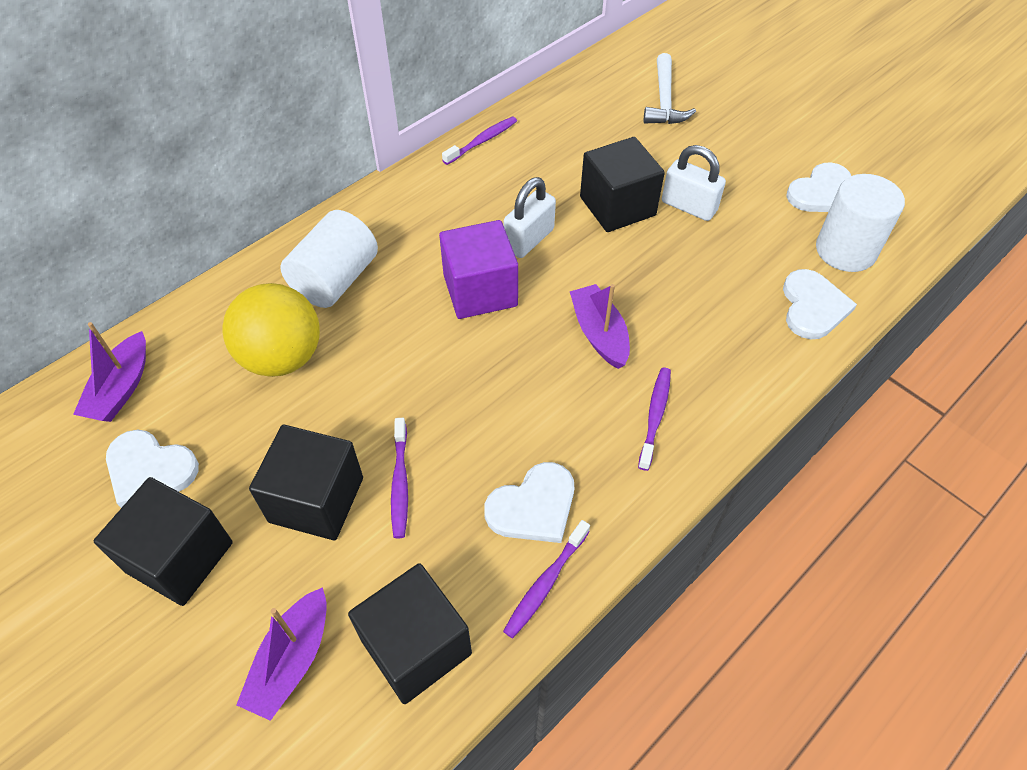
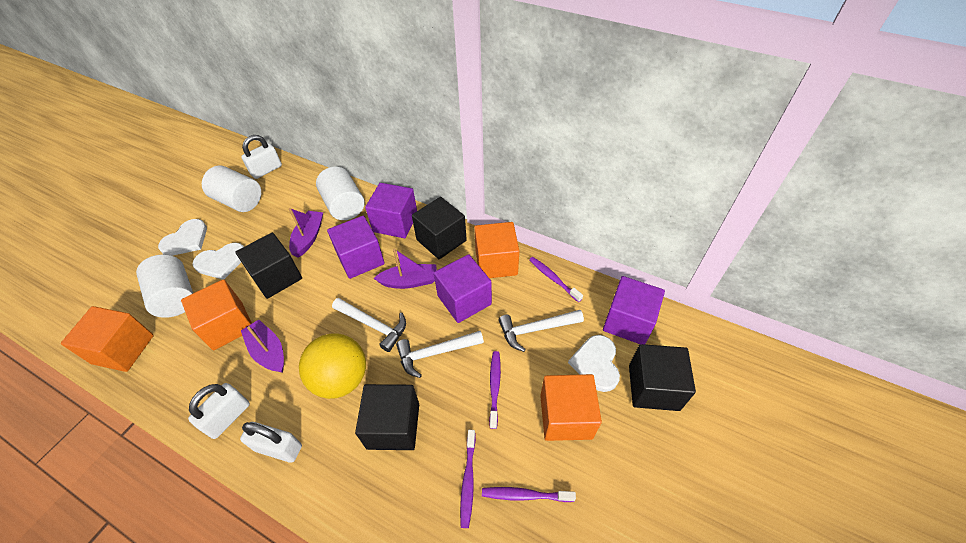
orange cube: 0 -> 4
purple cube: 1 -> 4
white cylinder: 2 -> 3
white hammer: 1 -> 3
white heart: 4 -> 3
white padlock: 2 -> 3

